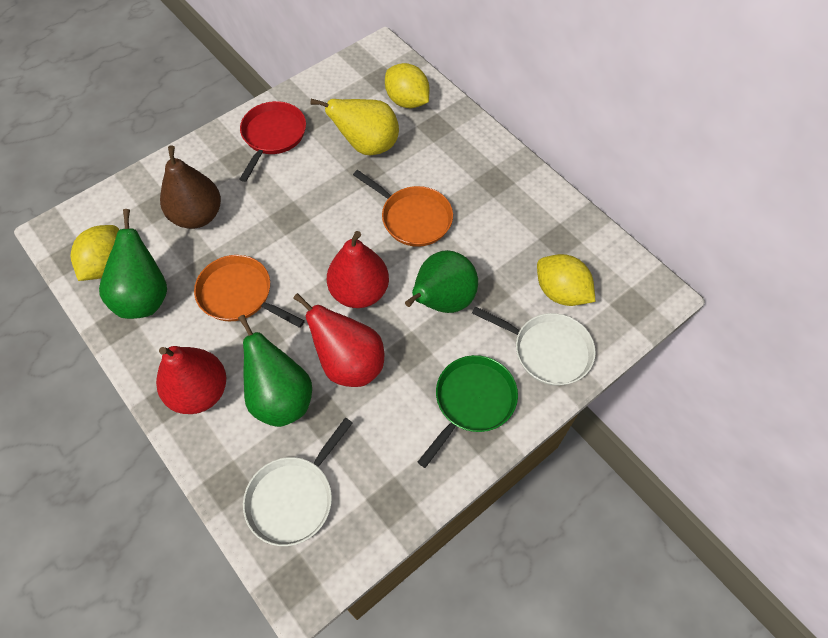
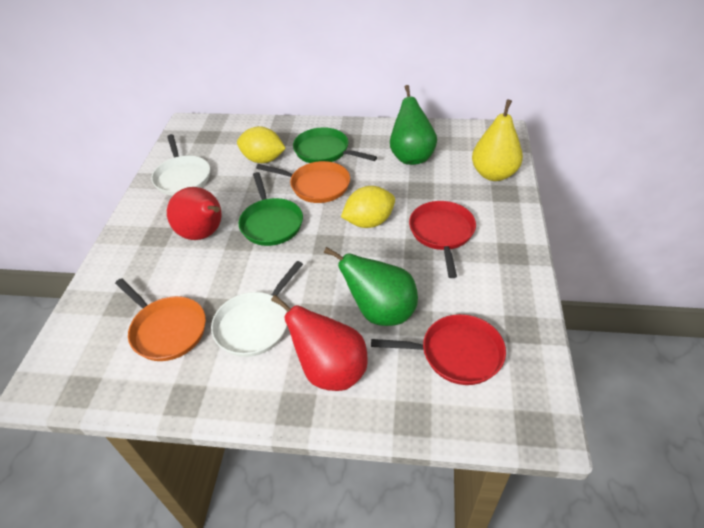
brown pear: 1 -> 0
green pan: 1 -> 2
green pear: 3 -> 2
red pan: 1 -> 2
red pear: 3 -> 2
yellow lemon: 3 -> 2

